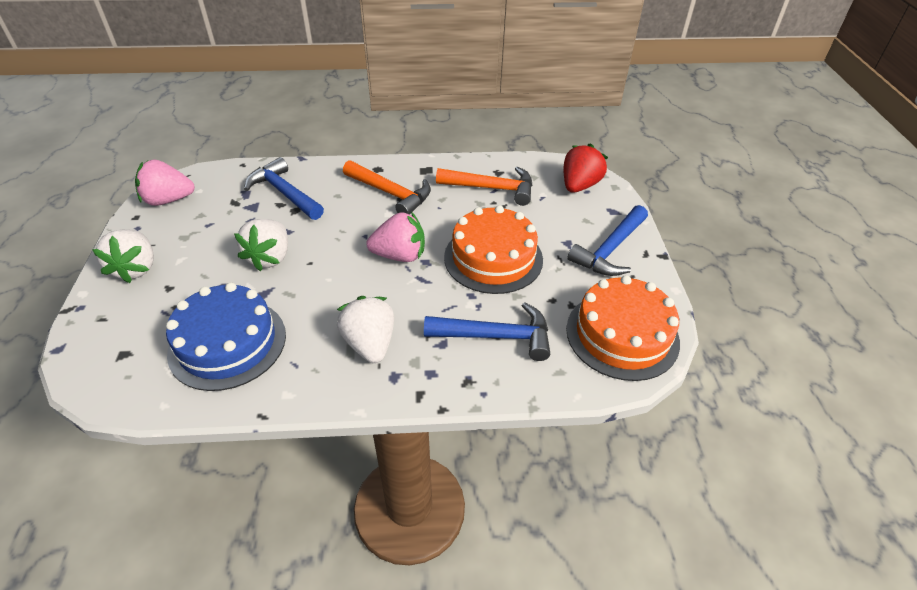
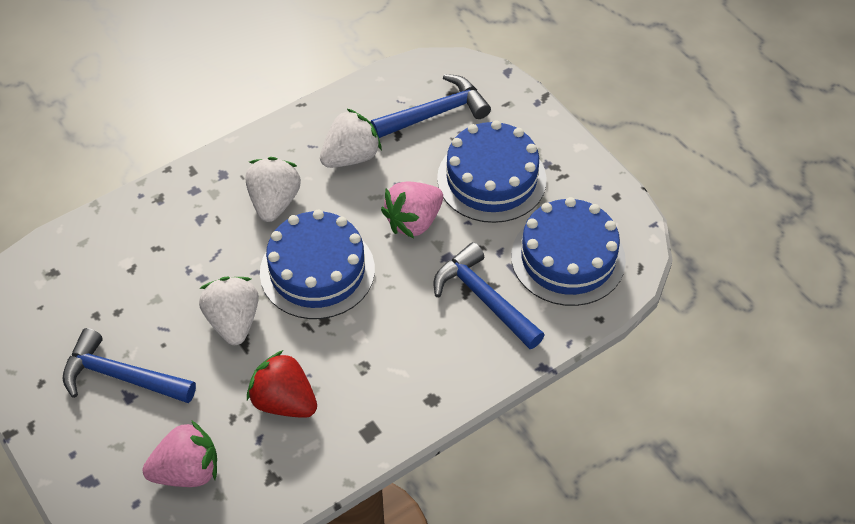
blue cake: 1 -> 3
orange cake: 2 -> 0
orange hammer: 2 -> 0

